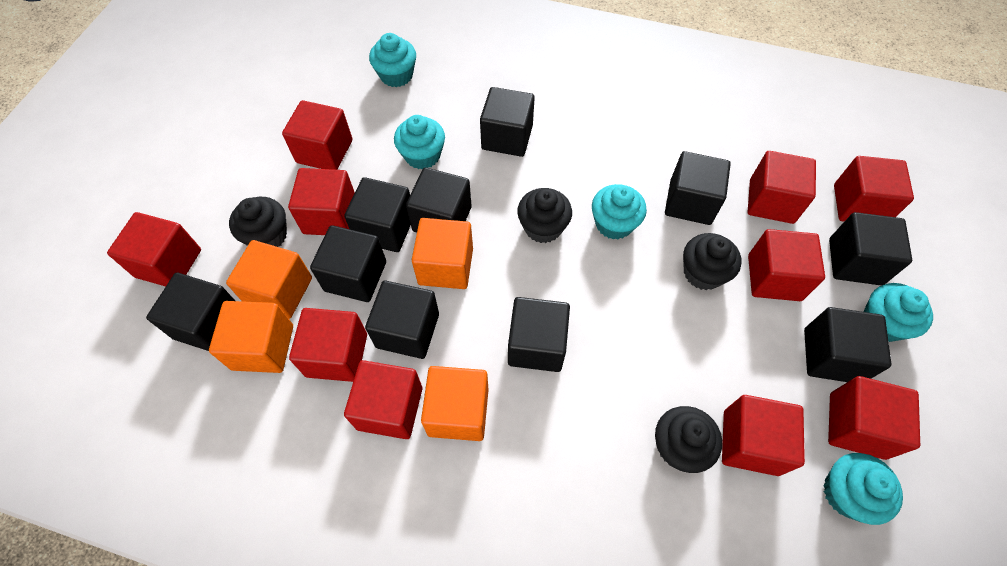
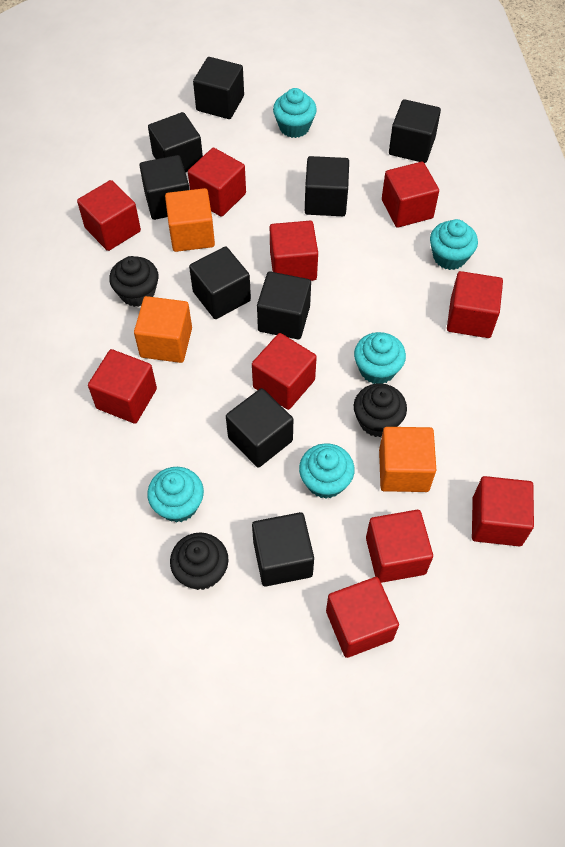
black cube: 10 -> 9
black cupcake: 4 -> 3
orange cube: 4 -> 3

